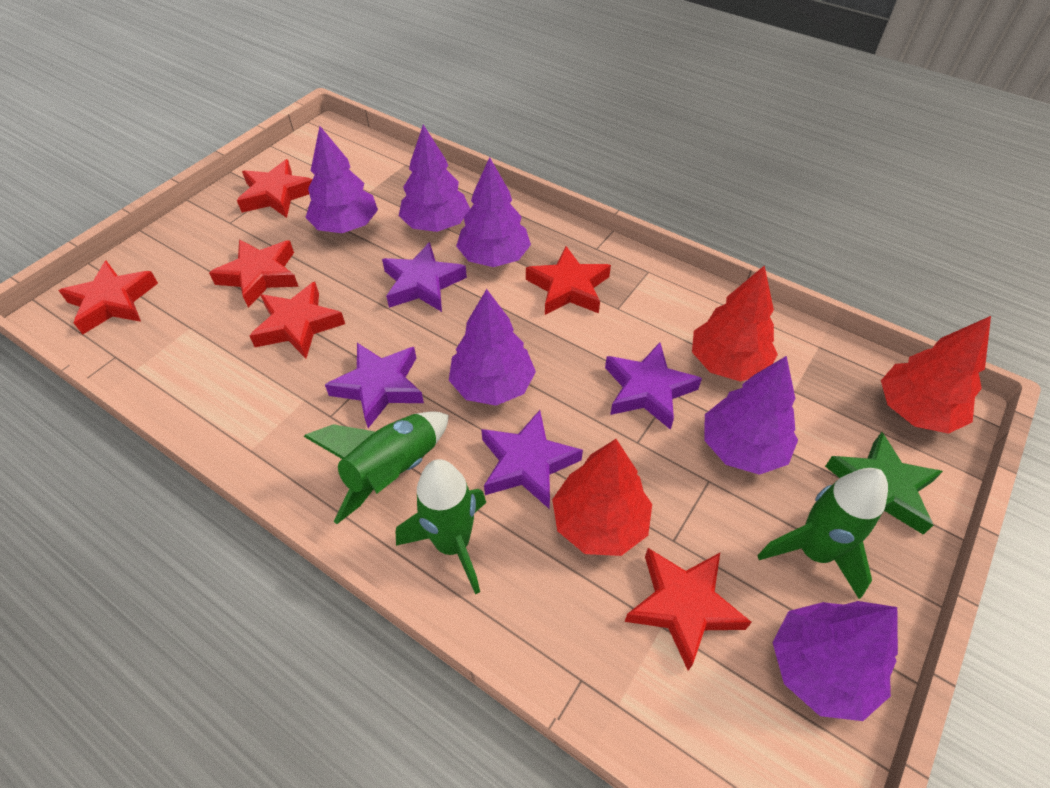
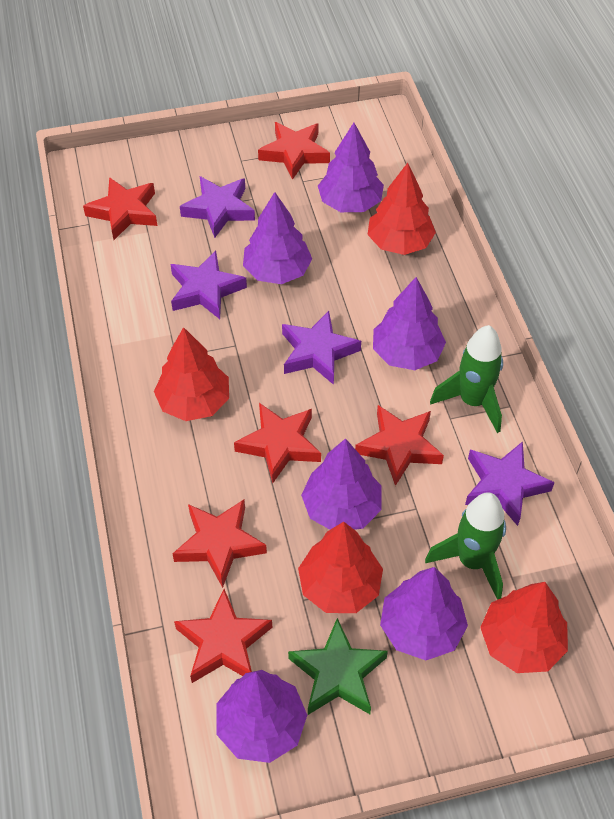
green rocket: 3 -> 2
red tree: 3 -> 4

